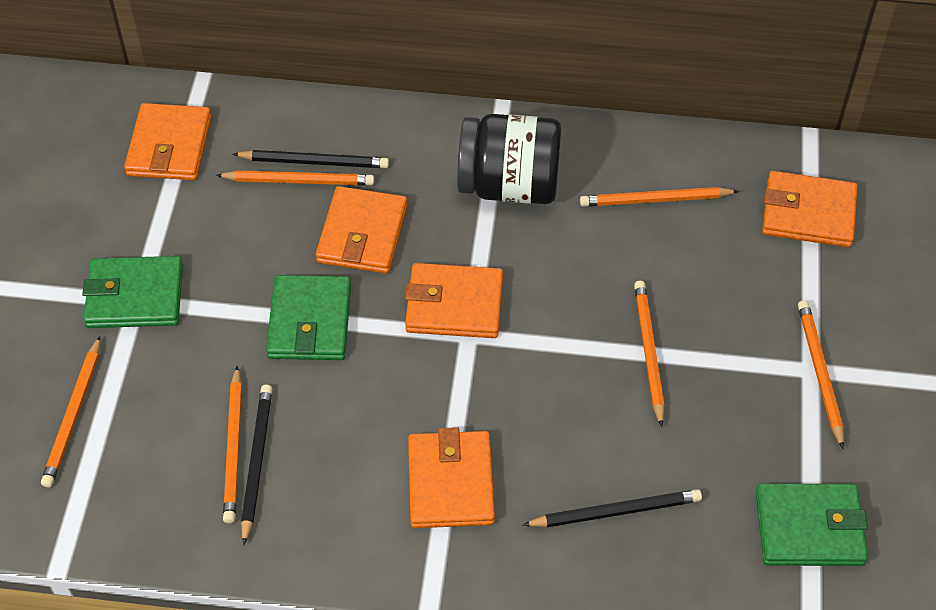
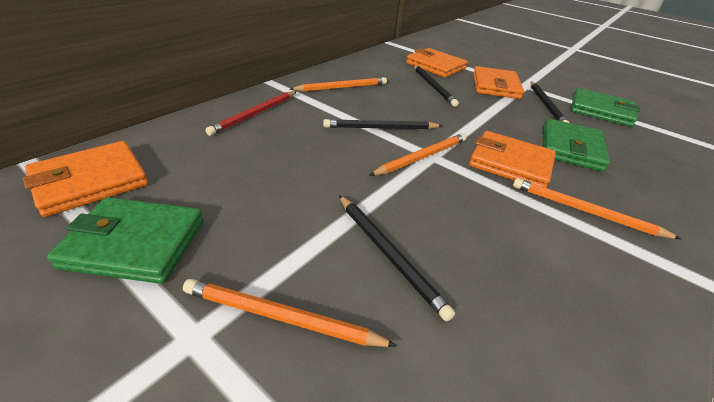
black jar: 1 -> 0
black pencil: 3 -> 4
orange pencil: 6 -> 4
orange wallet: 5 -> 4
red pencil: 0 -> 1

